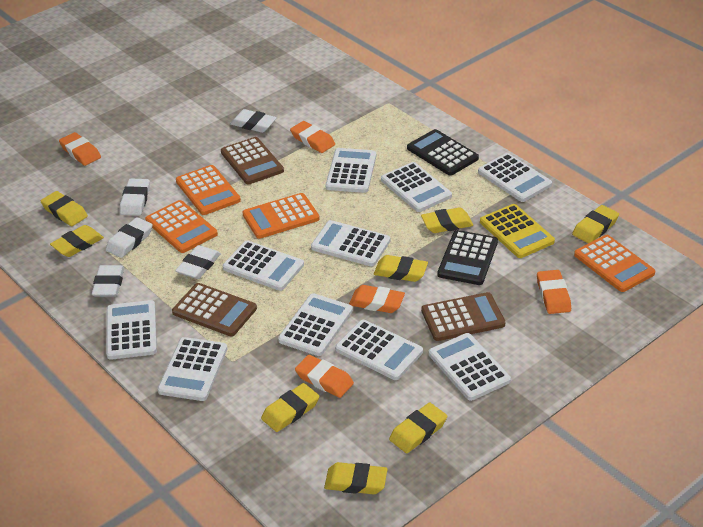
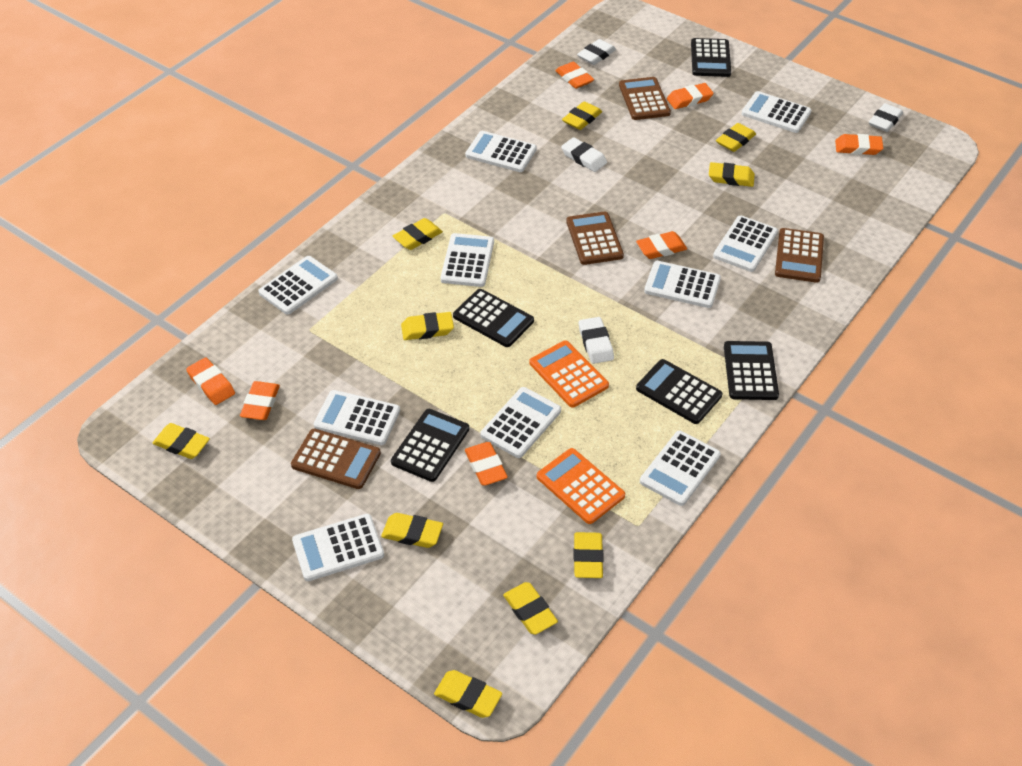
black calculator: 2 -> 5
brown calculator: 3 -> 4
orange calculator: 4 -> 2
orange eraser: 5 -> 7
white eraser: 5 -> 4
yellow calculator: 1 -> 0
yellow eraser: 8 -> 10

